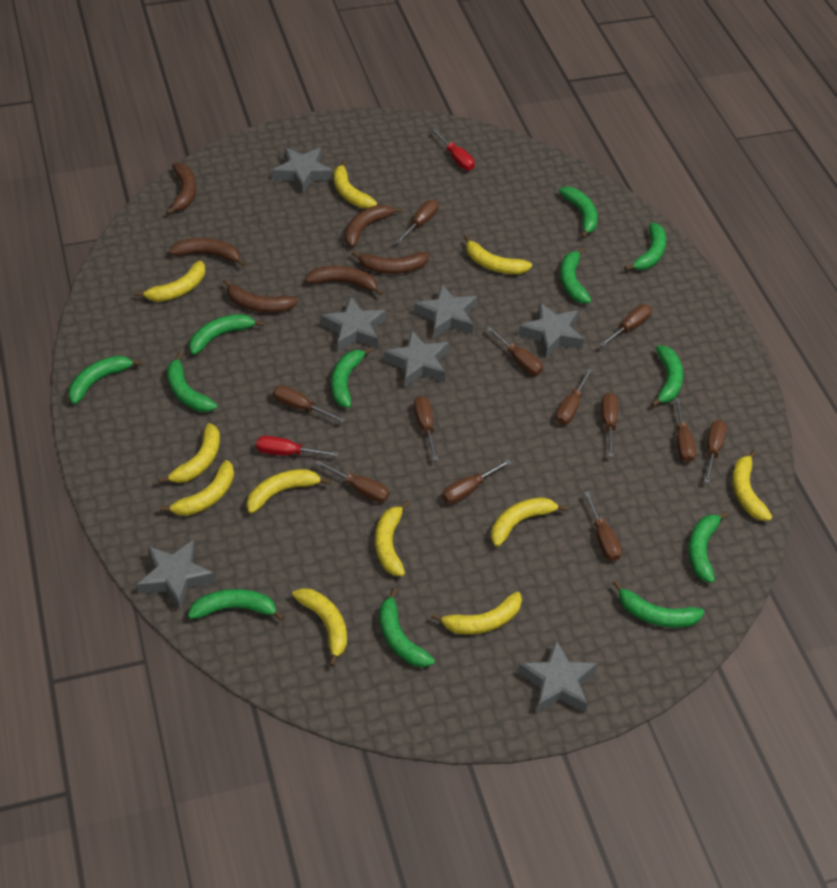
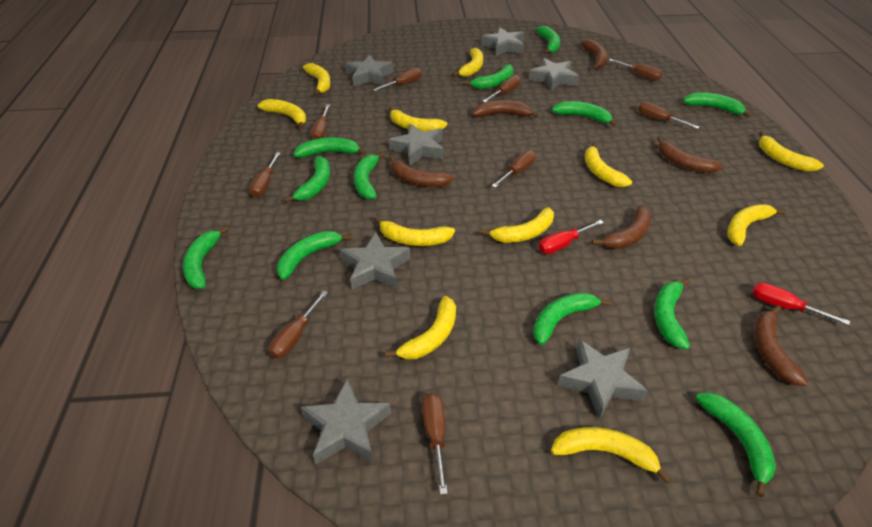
brown screwdriver: 12 -> 9

